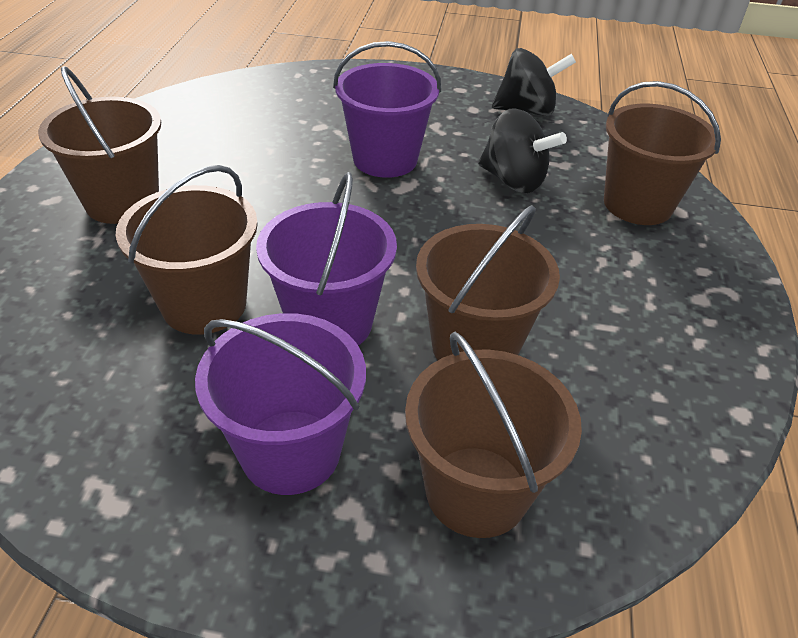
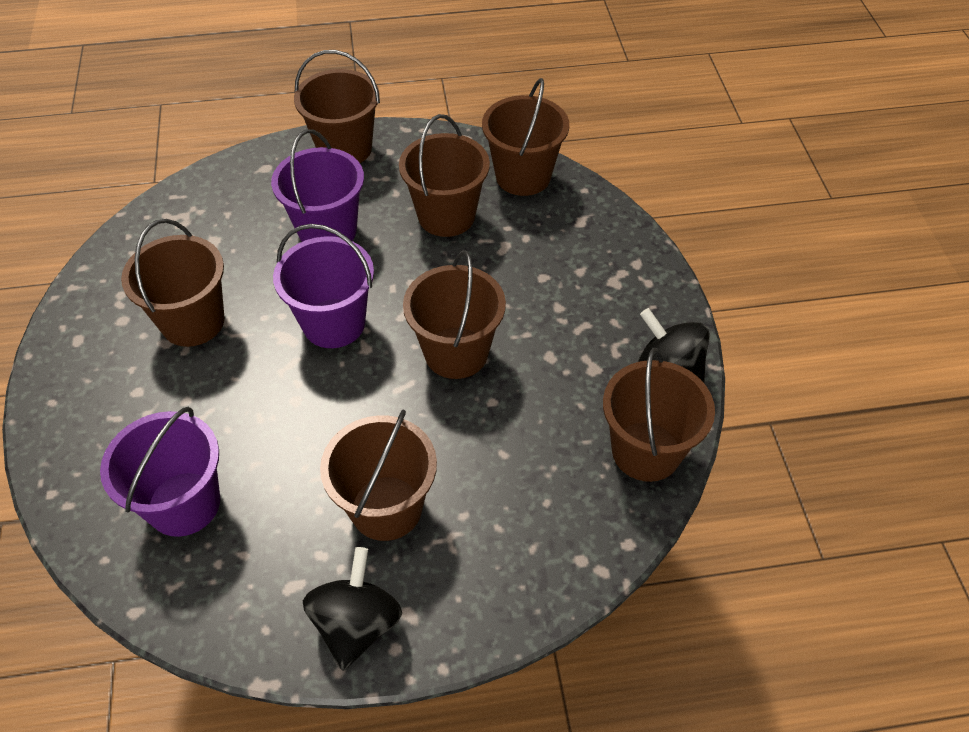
brown bucket: 5 -> 7

